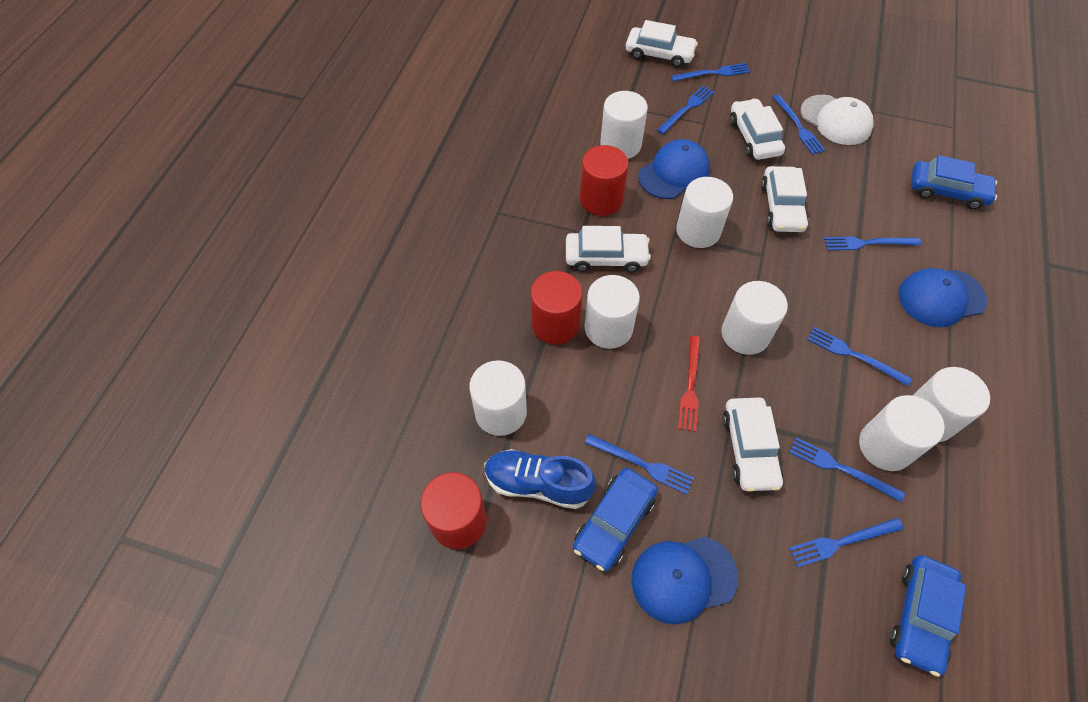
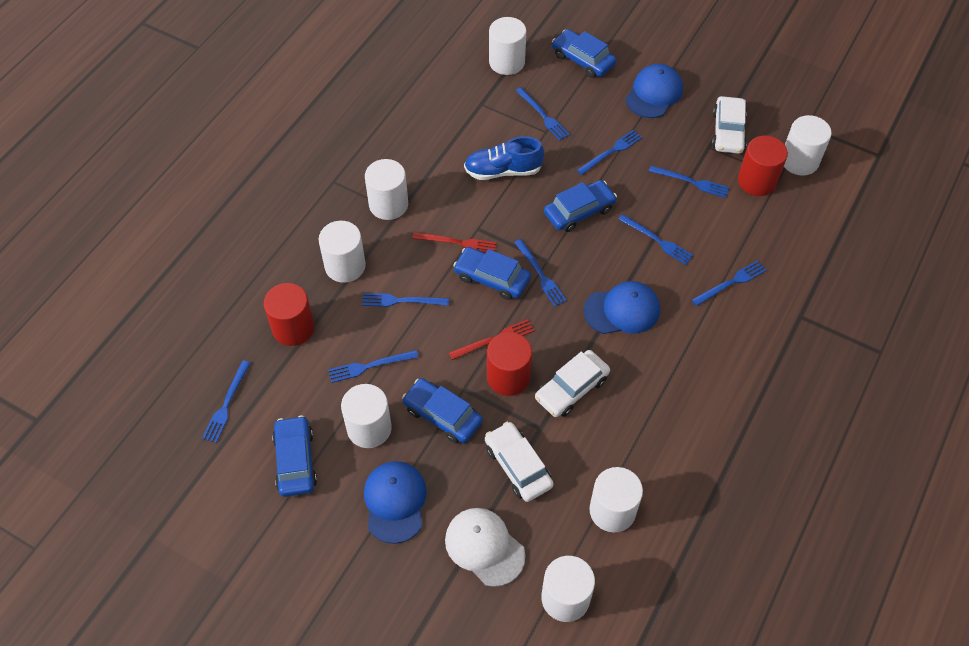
blue car: 3 -> 5
blue fork: 8 -> 9
red fork: 1 -> 2
white car: 5 -> 3

